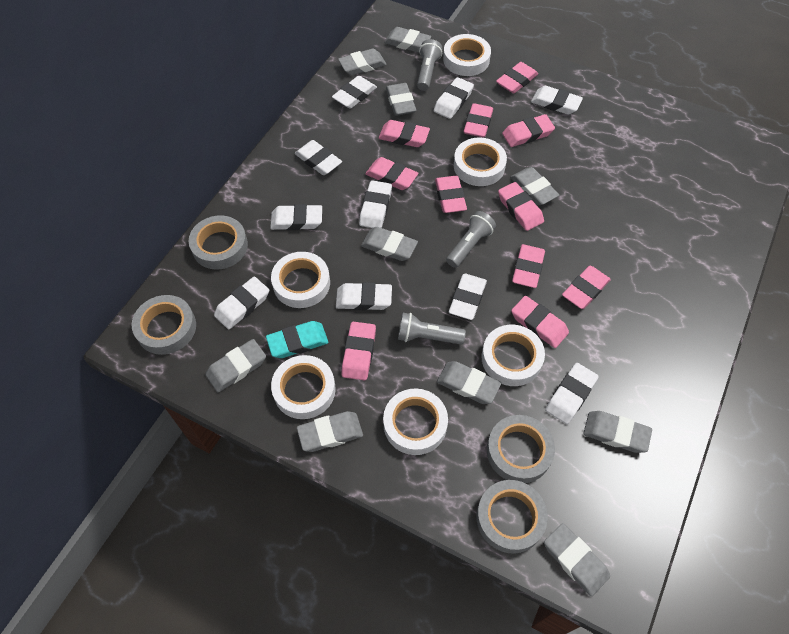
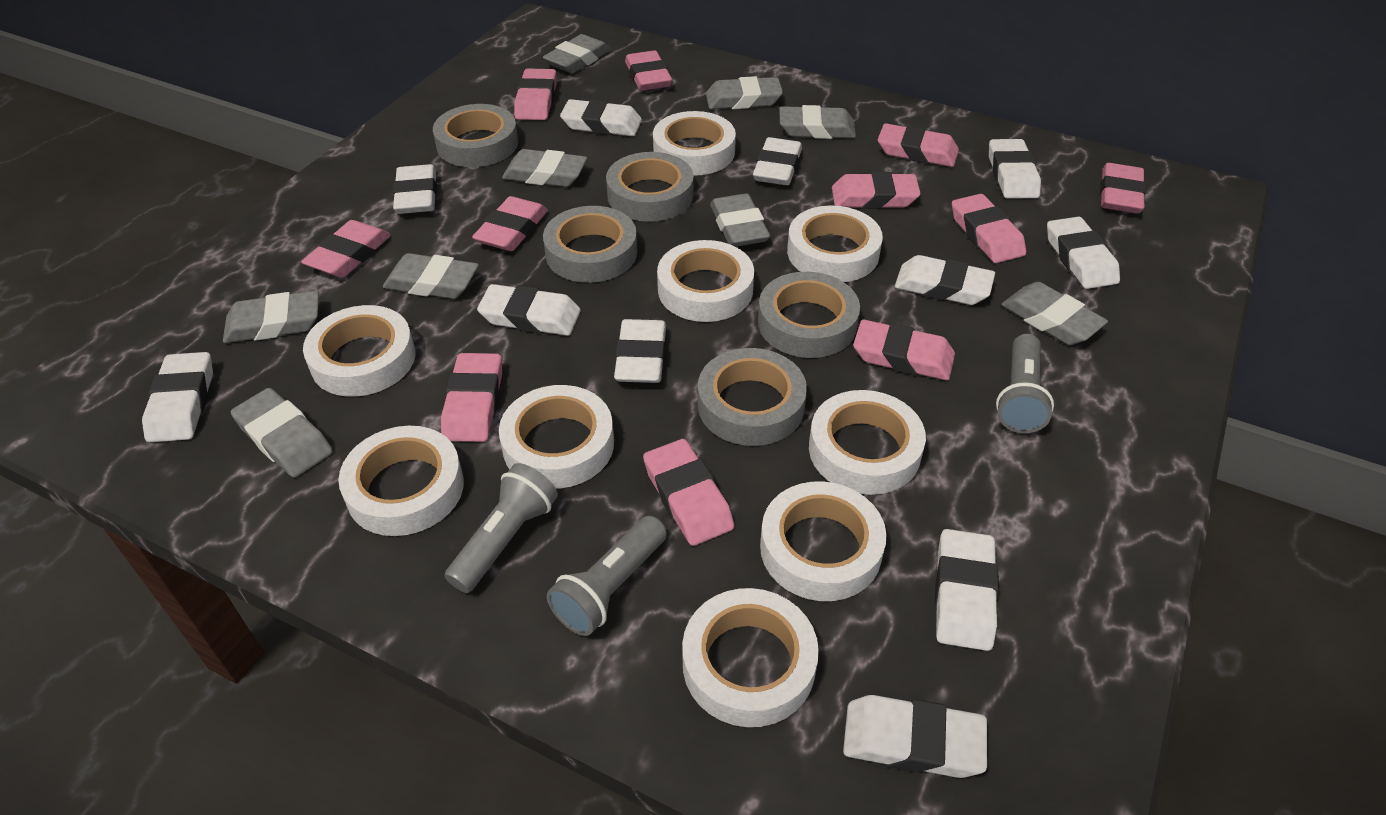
grey eraser: 10 -> 9
grey tape: 4 -> 5
turquoise eraser: 1 -> 0
white eraser: 10 -> 11
white tape: 6 -> 9

